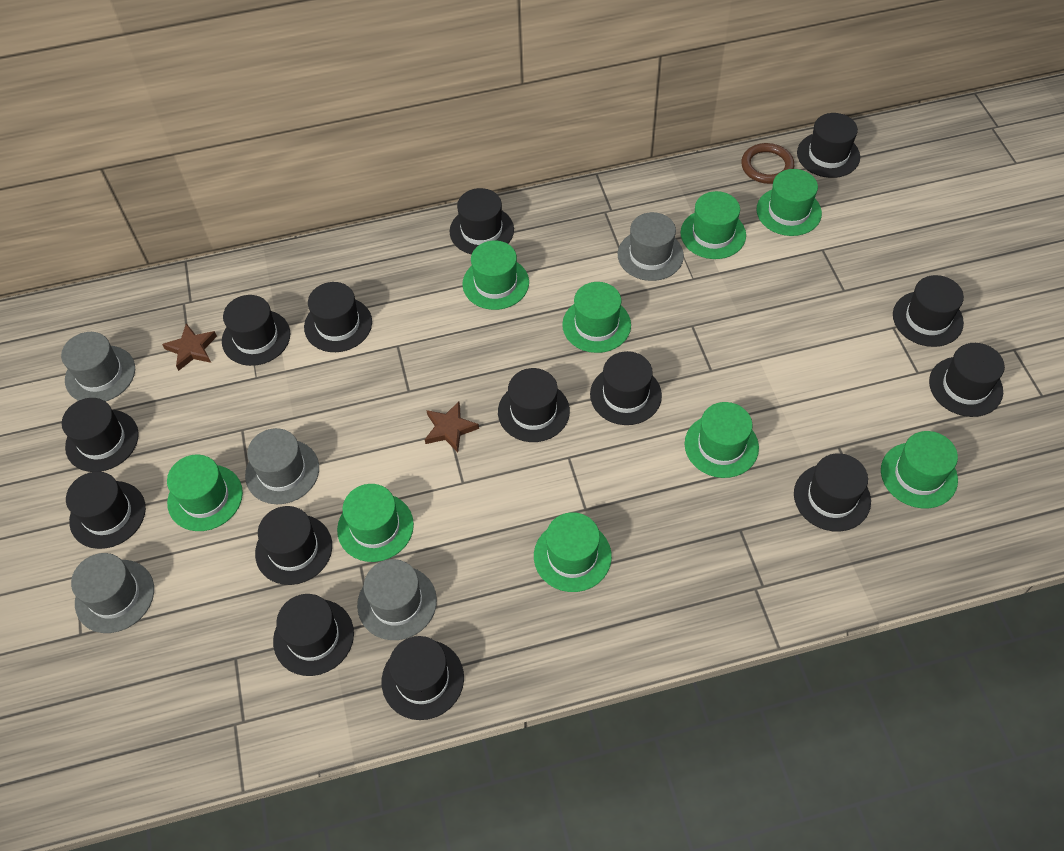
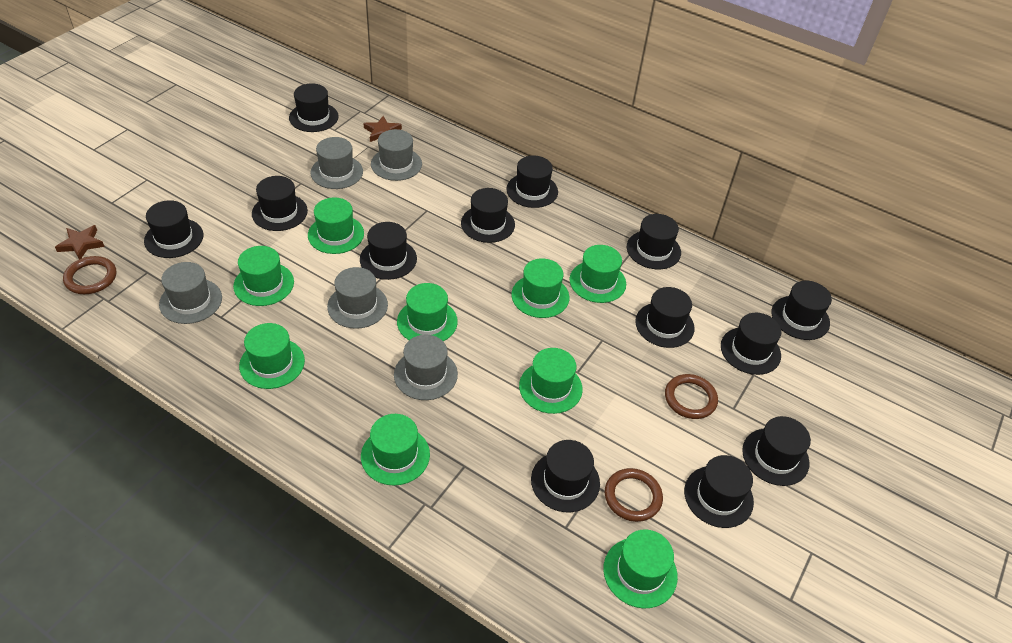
black hat: 14 -> 13
brown ring: 1 -> 3

